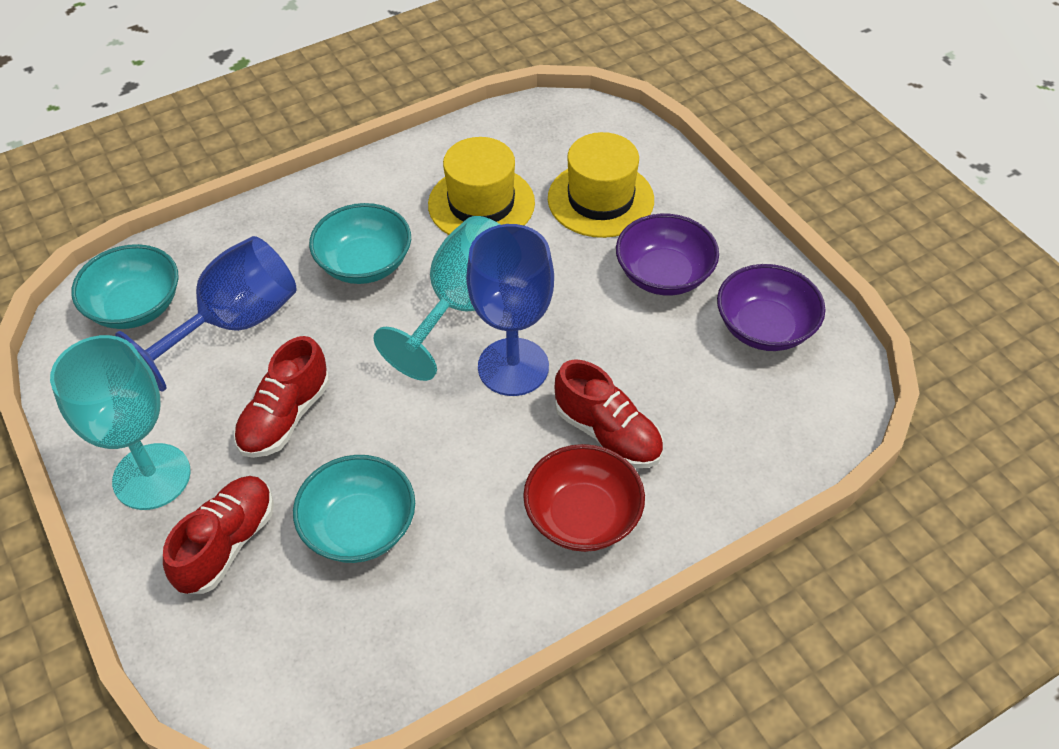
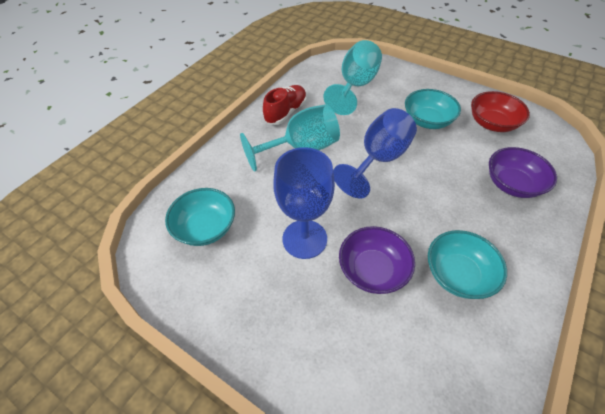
red shoe: 3 -> 1
yellow hat: 2 -> 0

